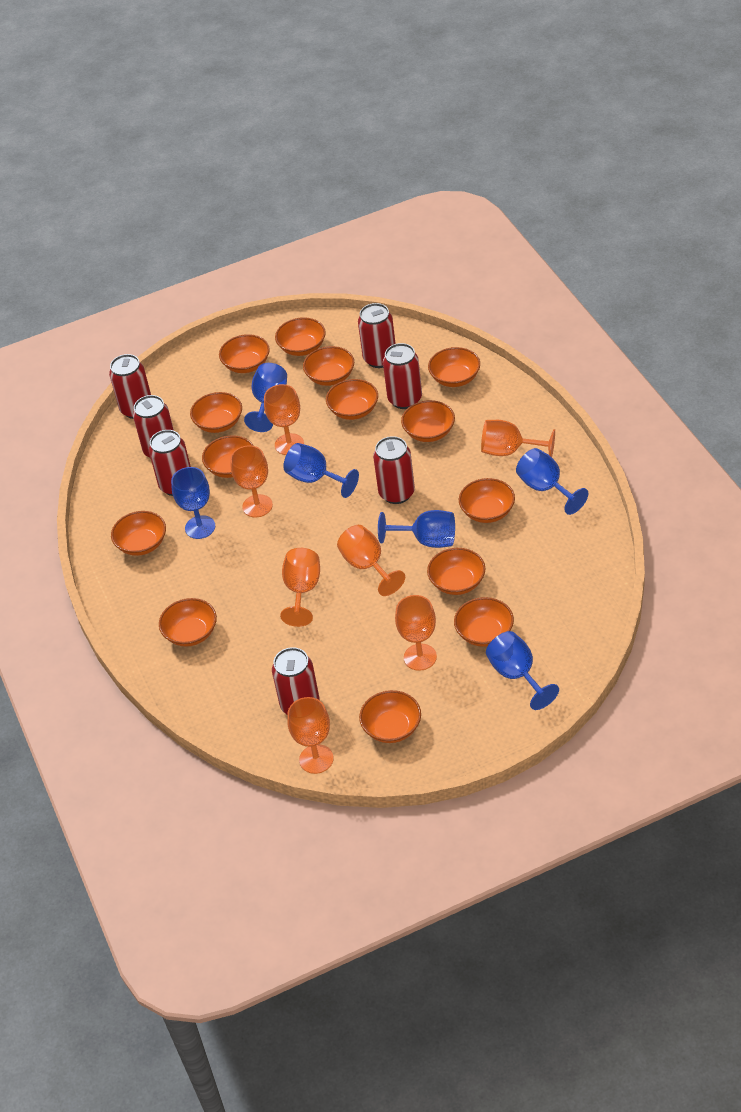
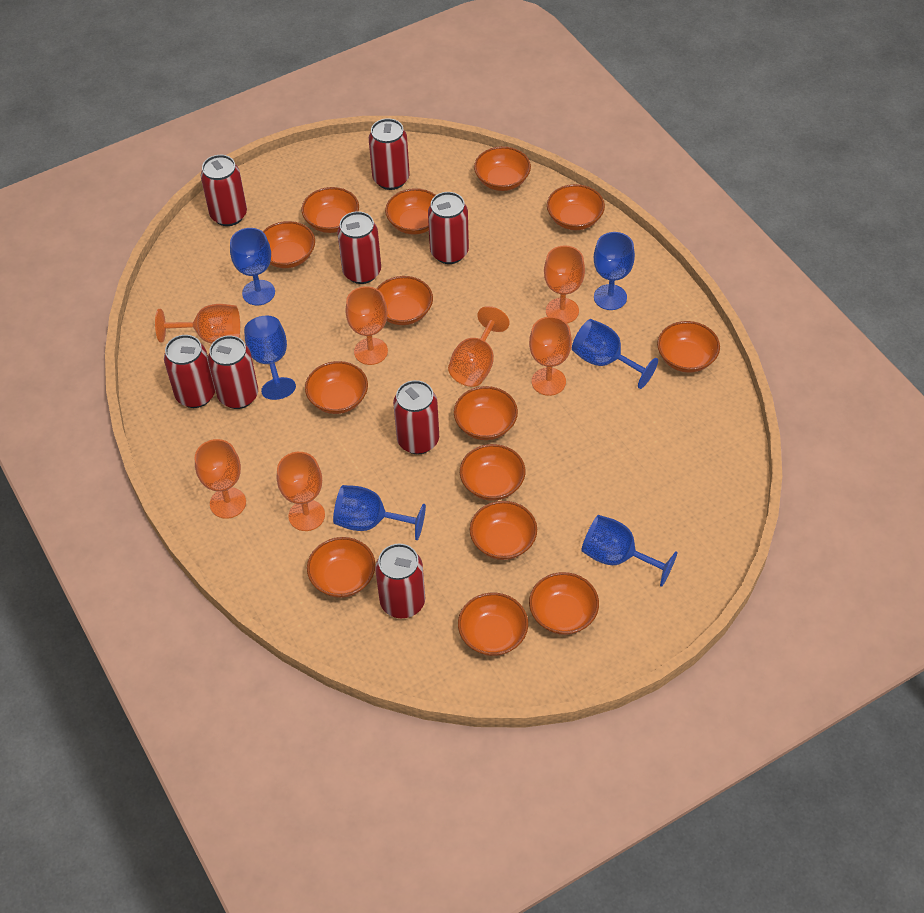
red can: 7 -> 8

